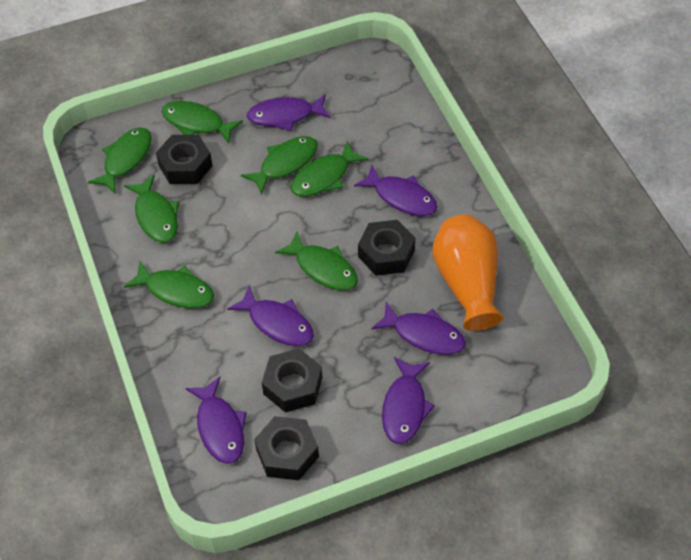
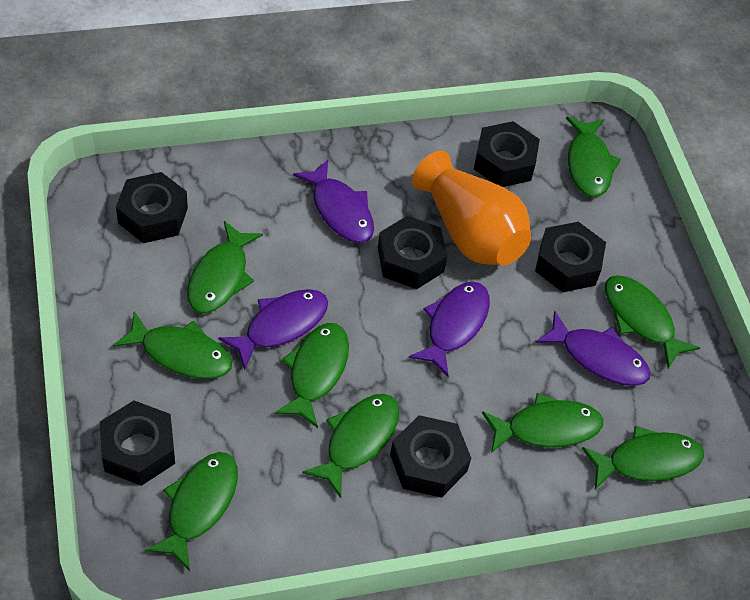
black nut: 4 -> 6
green fish: 7 -> 9
purple fish: 6 -> 4

